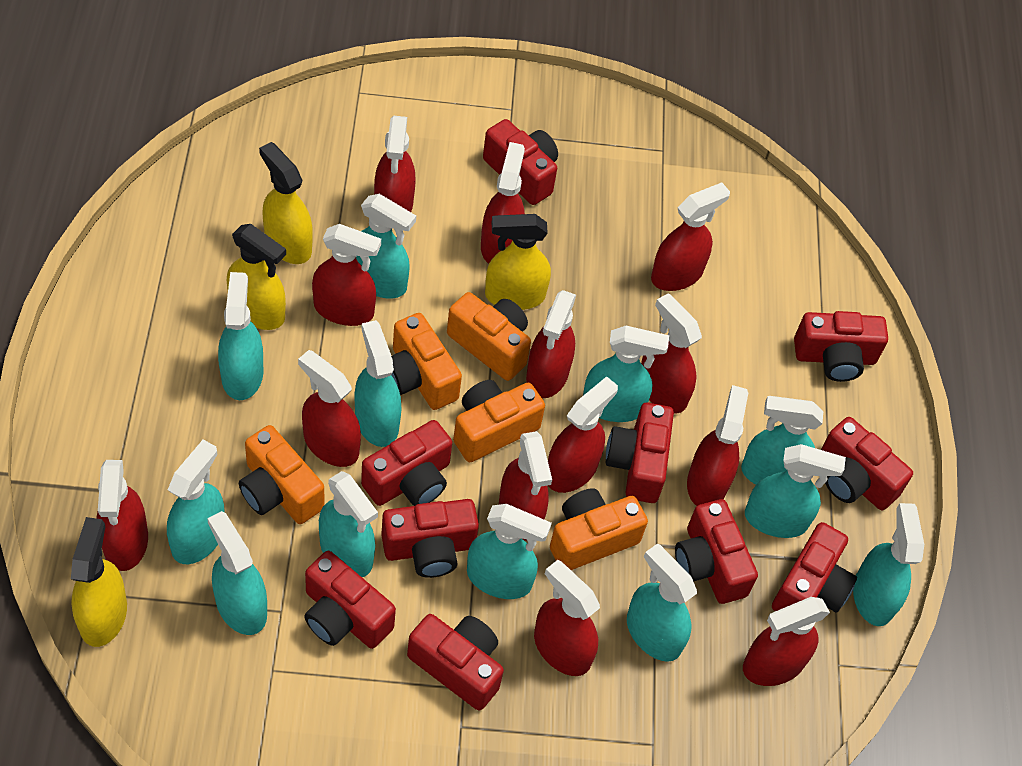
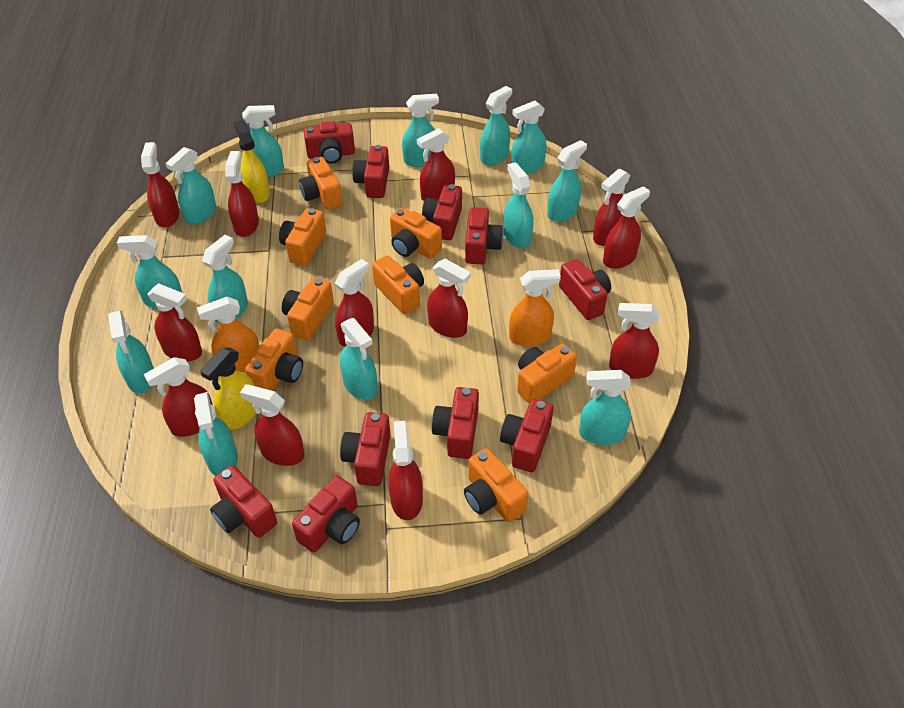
orange camera: 5 -> 8
orange spray bottle: 0 -> 2
red spray bottle: 13 -> 12
turquoise spray bottle: 12 -> 13
yellow spray bottle: 4 -> 2

